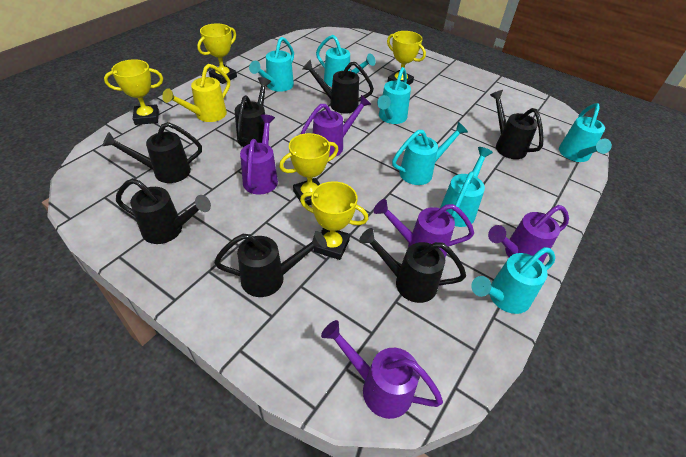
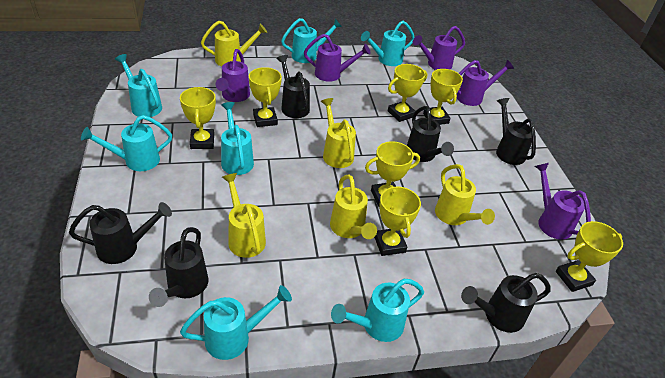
black watering can: 7 -> 6
yellow trophy: 5 -> 7
yellow watering can: 1 -> 5

